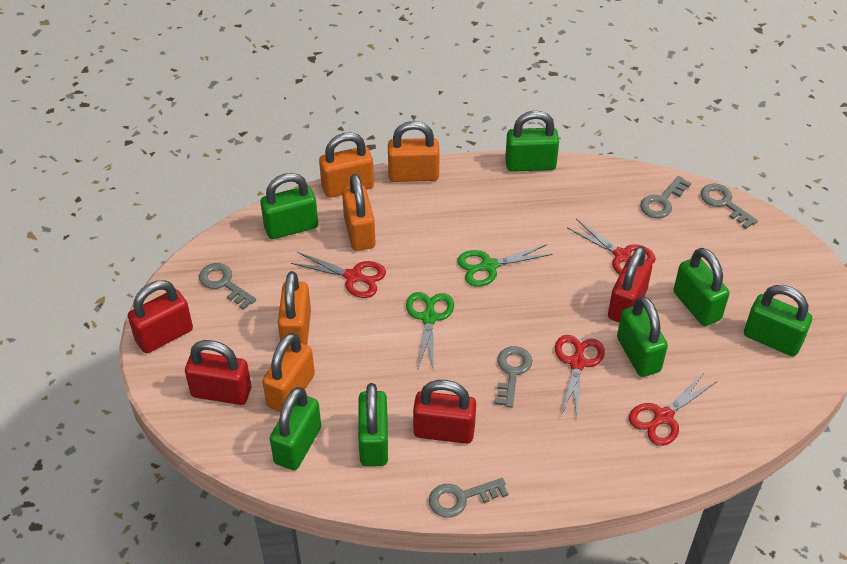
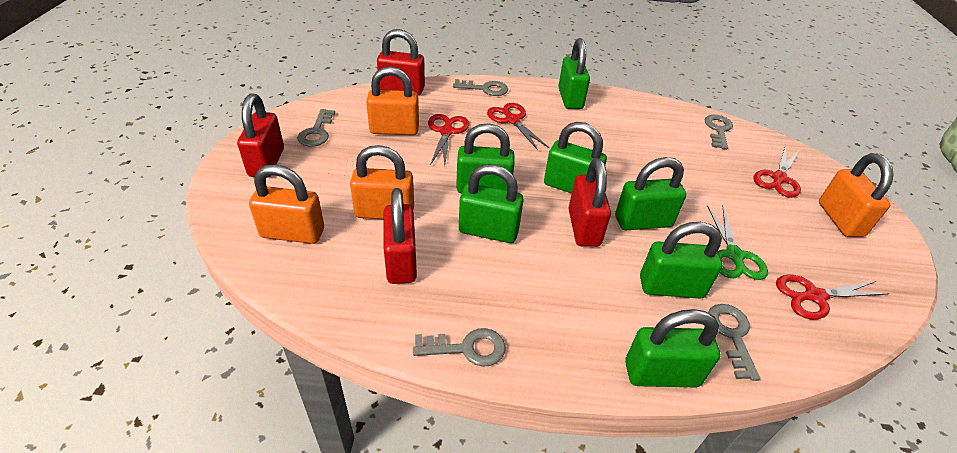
green scissors: 2 -> 1
orange padlock: 5 -> 4

